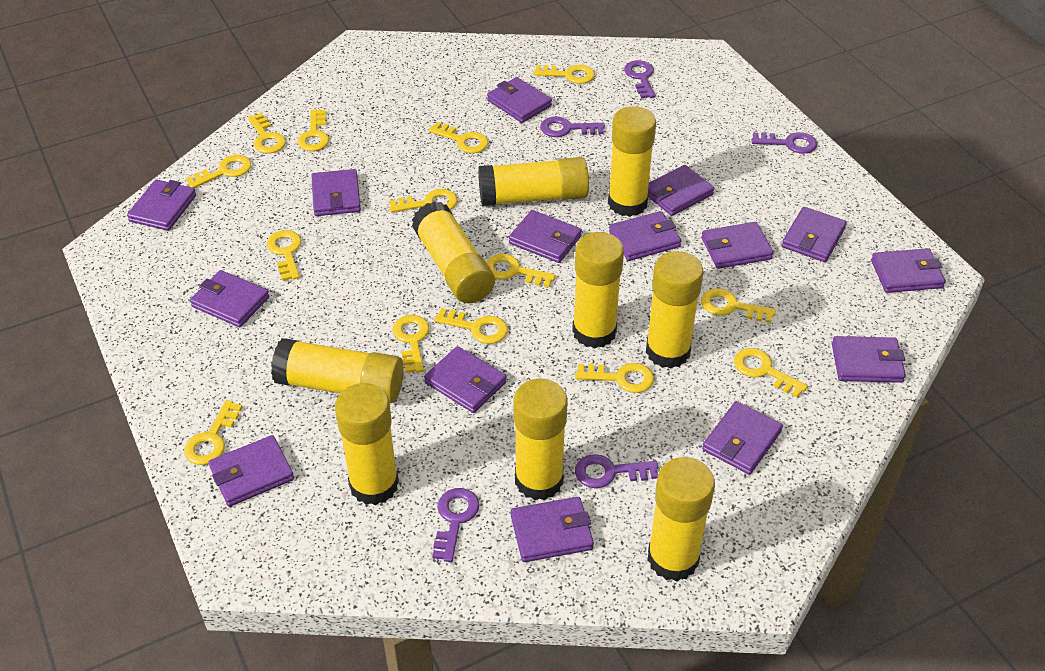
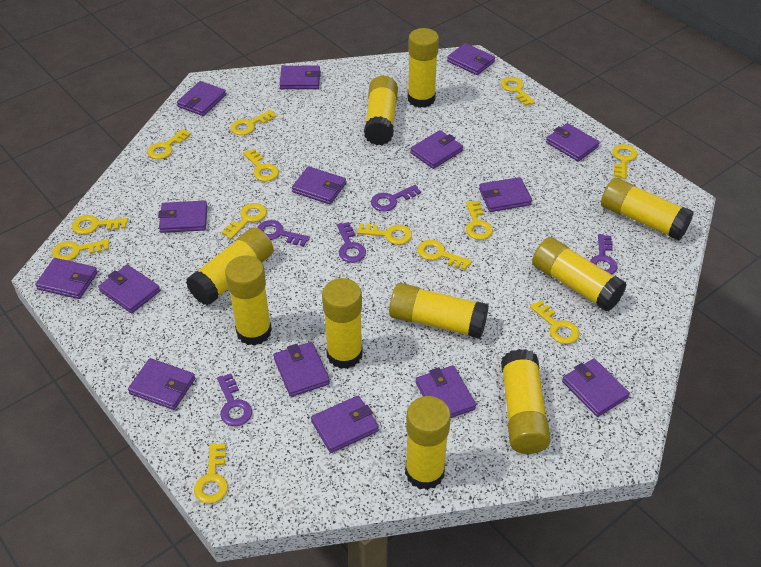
yellow glue stick: 9 -> 10
yellow key: 14 -> 13

